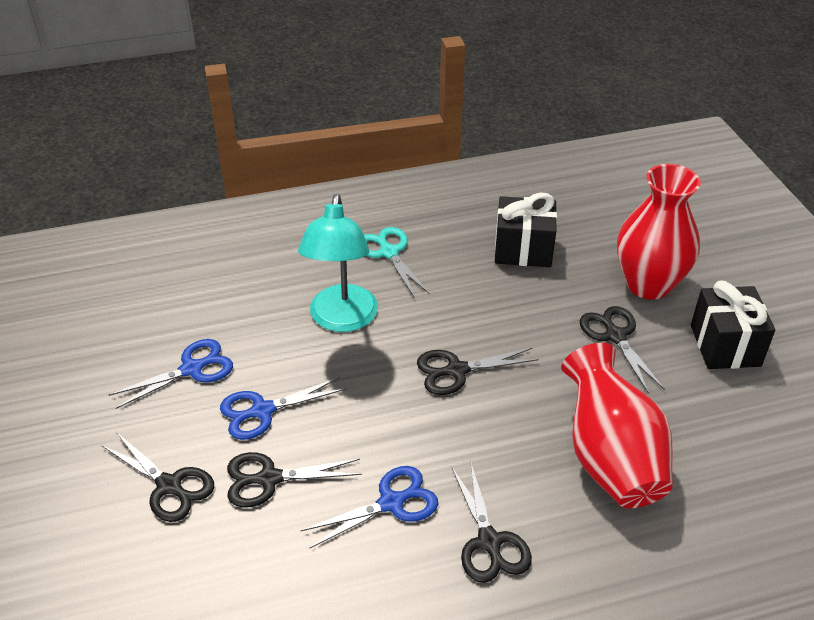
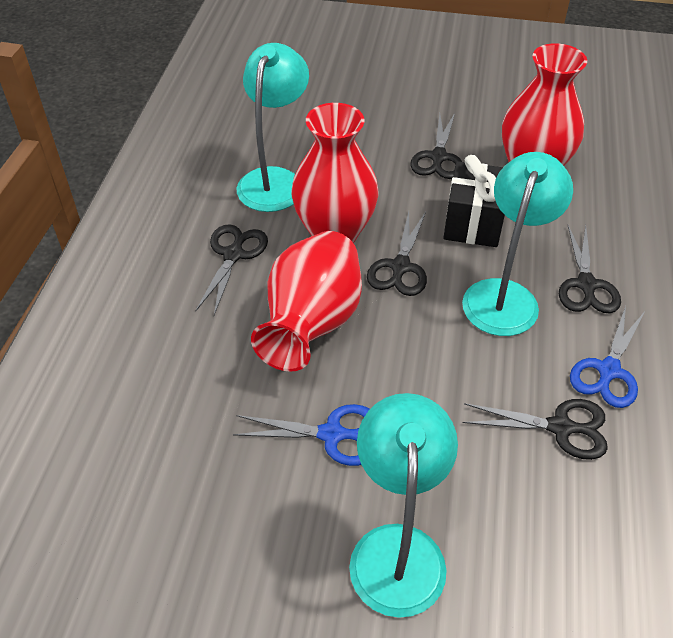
black gift: 2 -> 1
blue scissors: 3 -> 2
red vase: 2 -> 3
turquoise lamp: 1 -> 3
turquoise scissors: 1 -> 0

